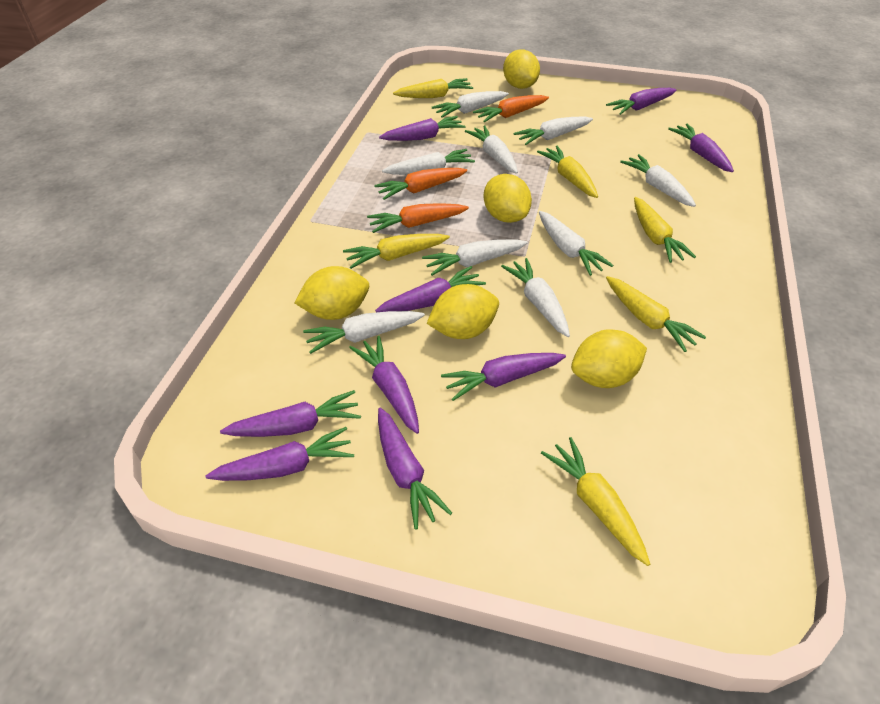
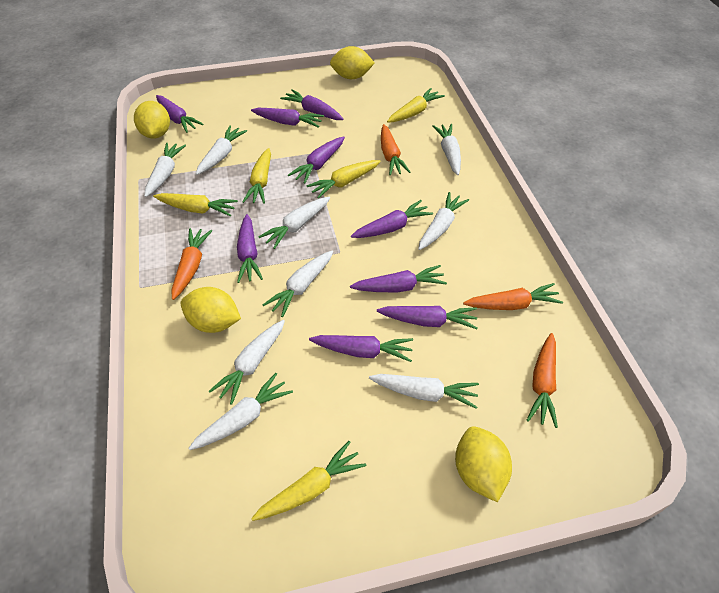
orange carrot: 3 -> 4
yellow carrot: 6 -> 5
yellow lemon: 5 -> 4

